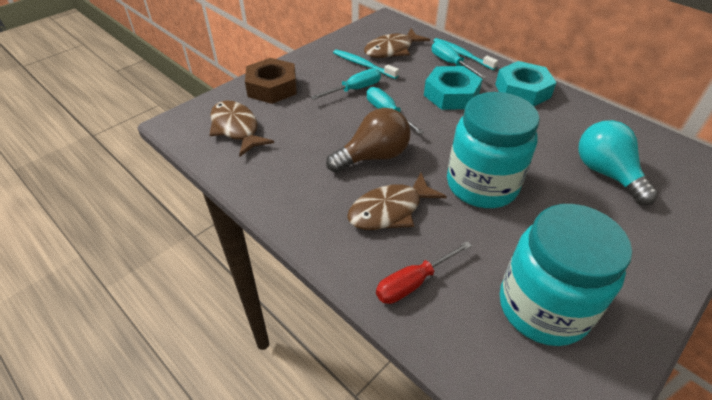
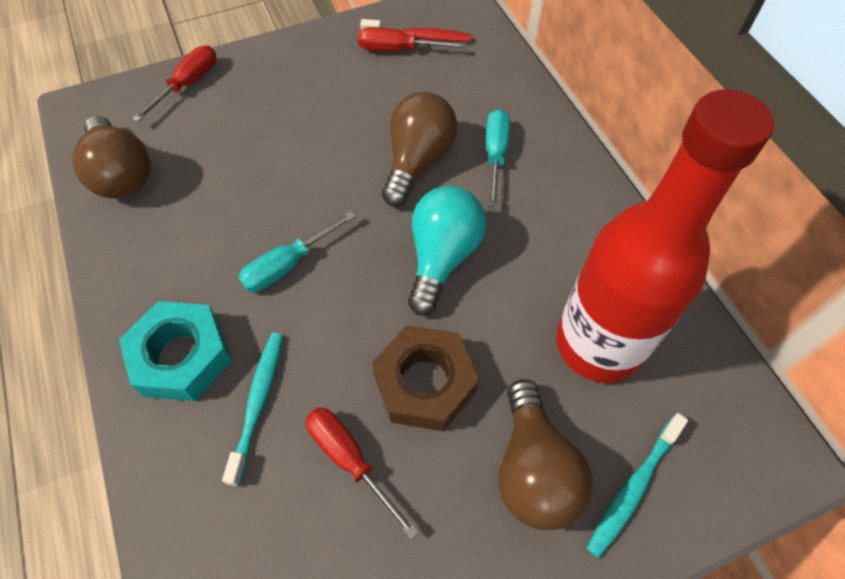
brown fish: 3 -> 0
brown light bulb: 1 -> 3
red bottle: 0 -> 1
red screwdriver: 1 -> 3
red toothbrush: 0 -> 1
turquoise jar: 2 -> 0
turquoise nut: 2 -> 1
turquoise screwdriver: 3 -> 2

